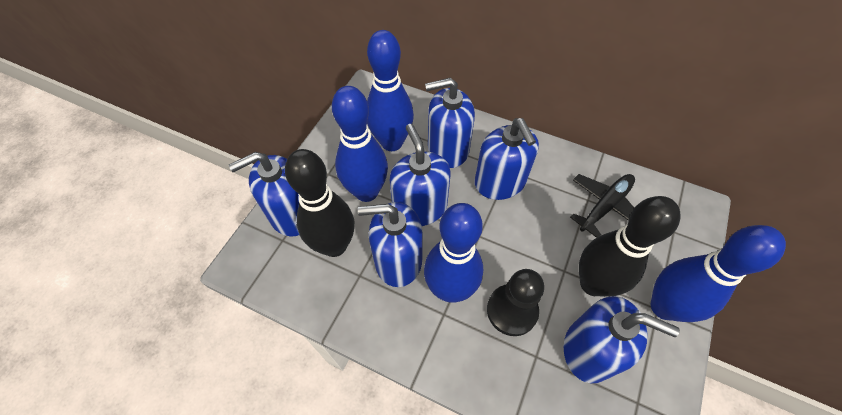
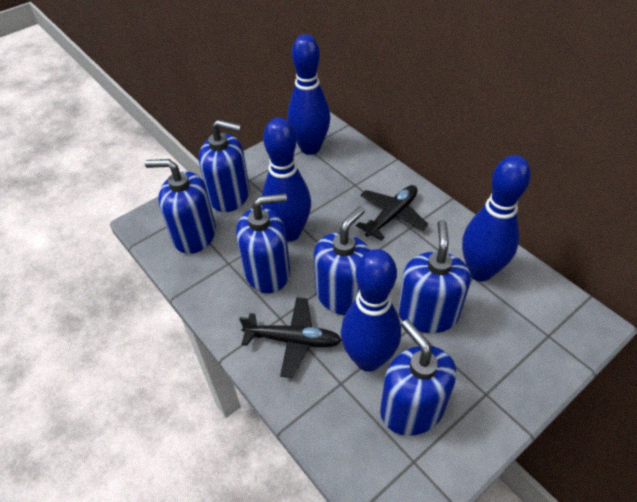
black bowling pin: 2 -> 0
black pawn: 1 -> 0
black plane: 1 -> 2

